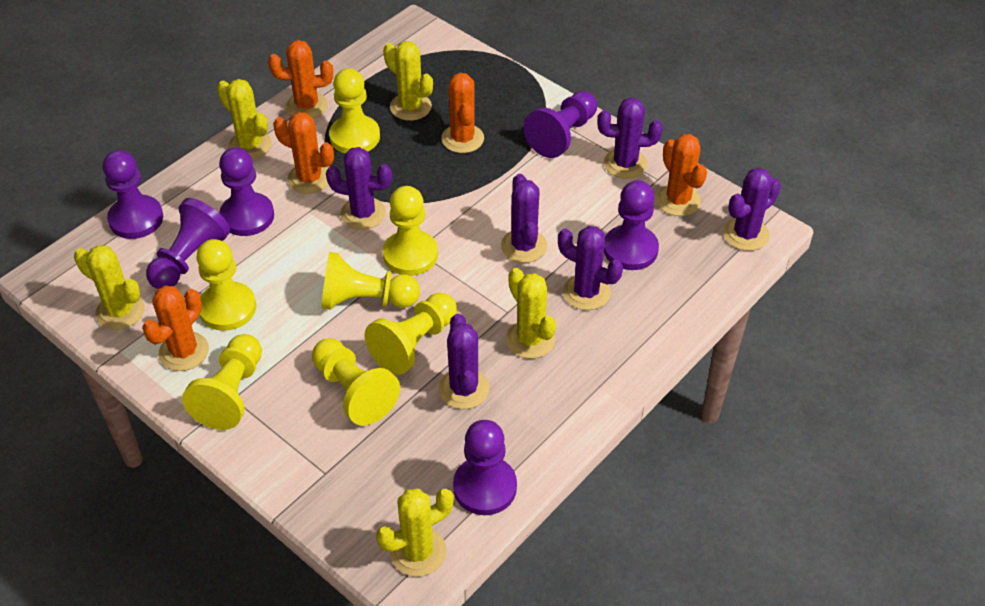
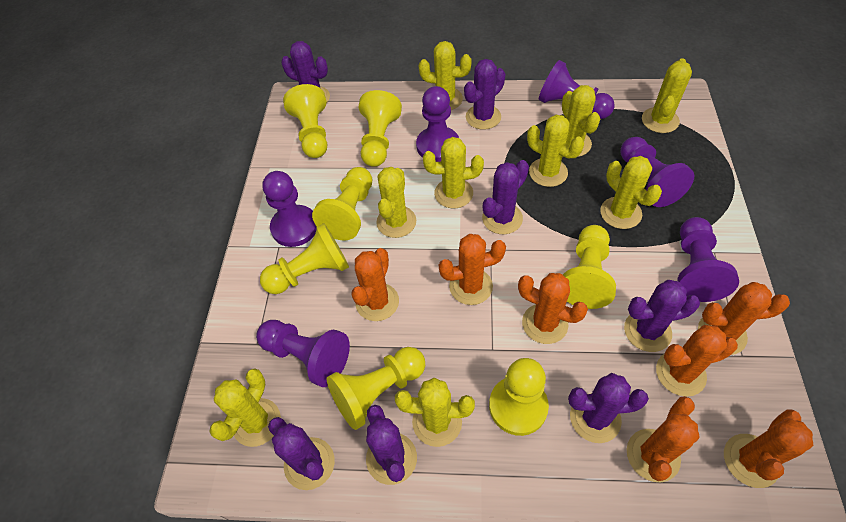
orange cactus: 5 -> 7
purple cactus: 6 -> 7
yellow cactus: 5 -> 9

